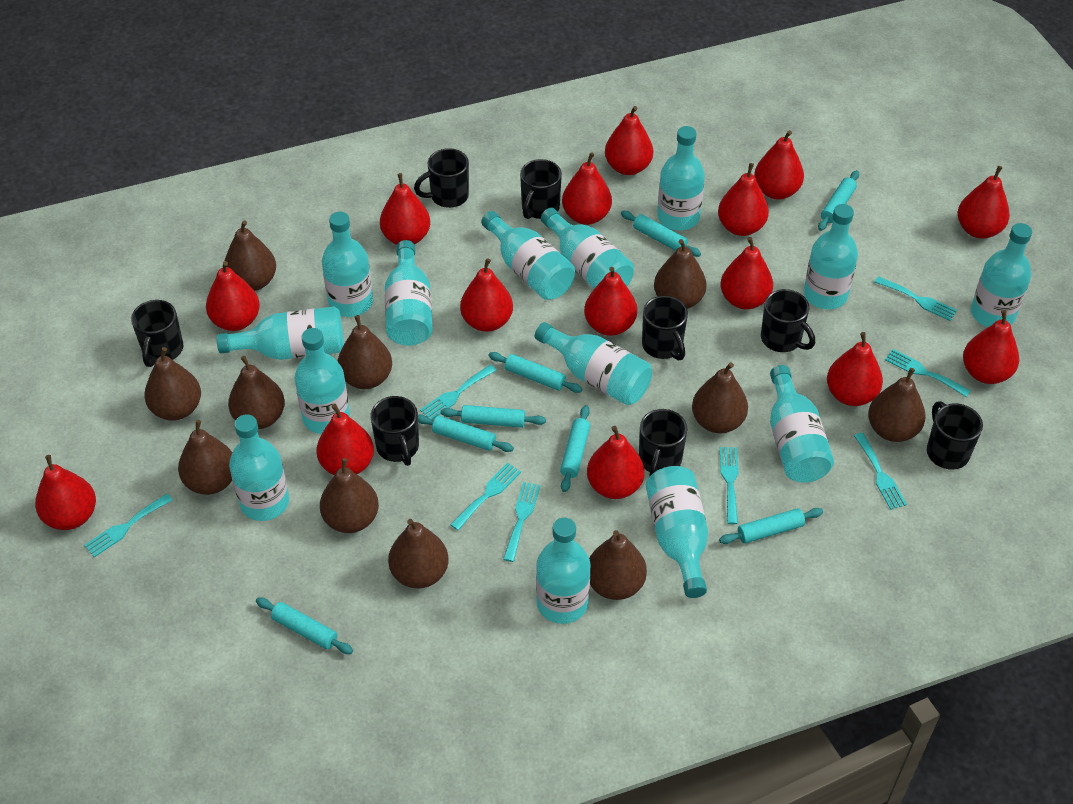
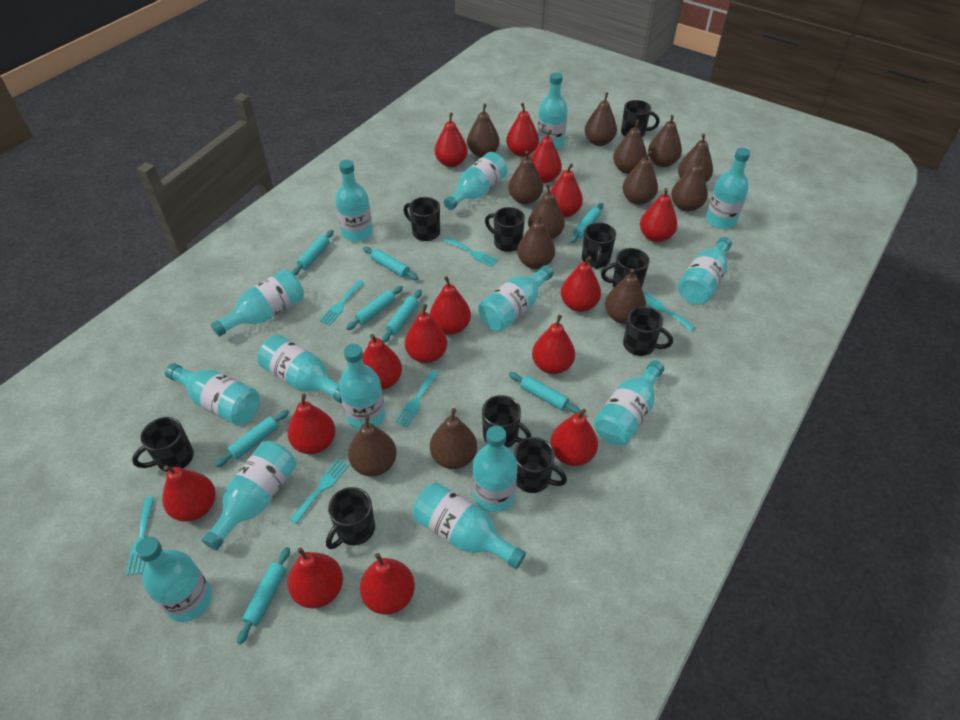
black mug: 8 -> 10
brown pear: 11 -> 13
turquoise bottle: 14 -> 15
turquoise fork: 8 -> 6

